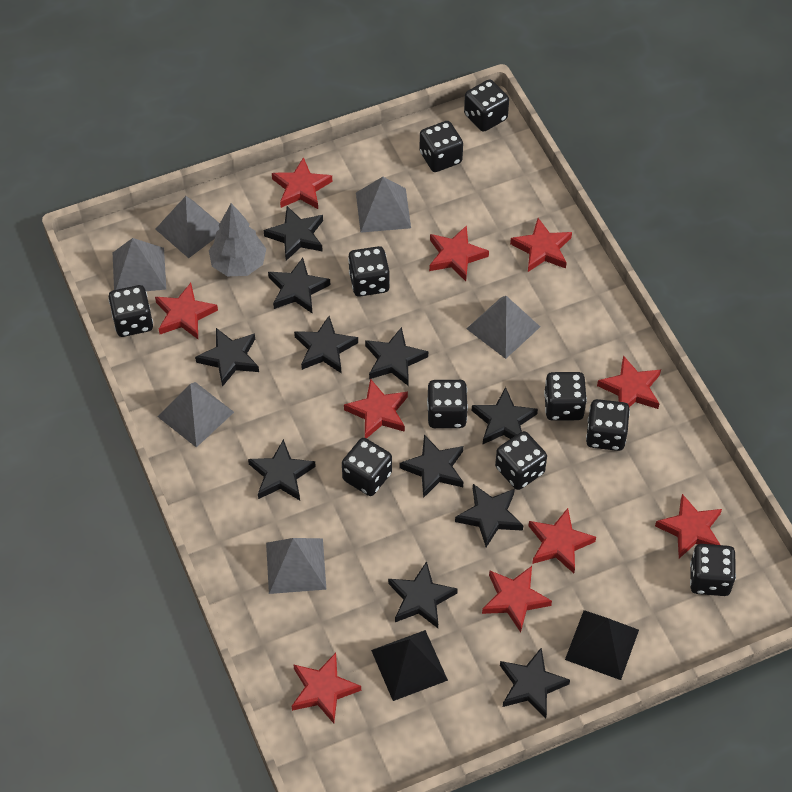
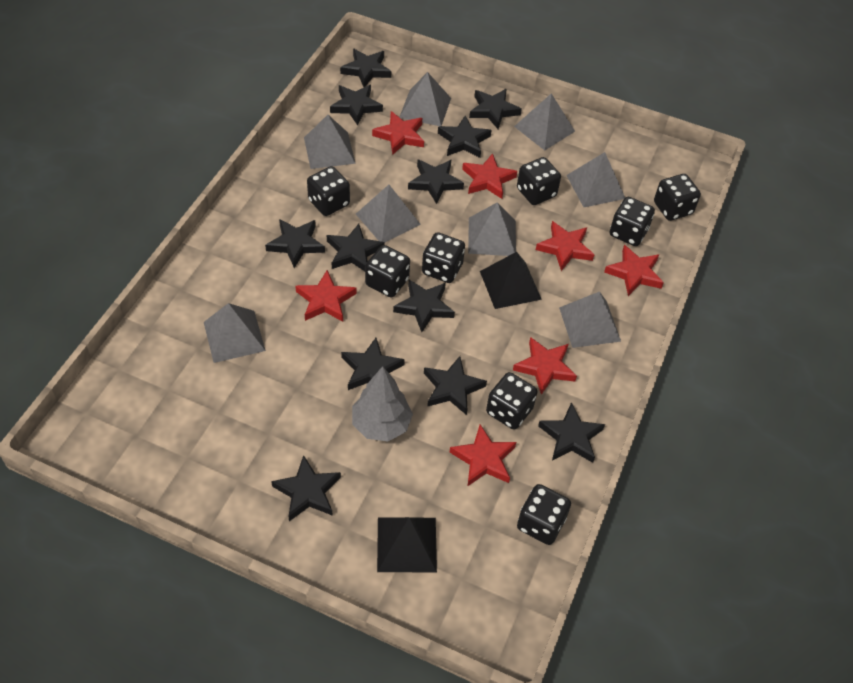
black dice: 10 -> 8
black star: 11 -> 12
grey pyramid: 6 -> 8
red star: 10 -> 7

